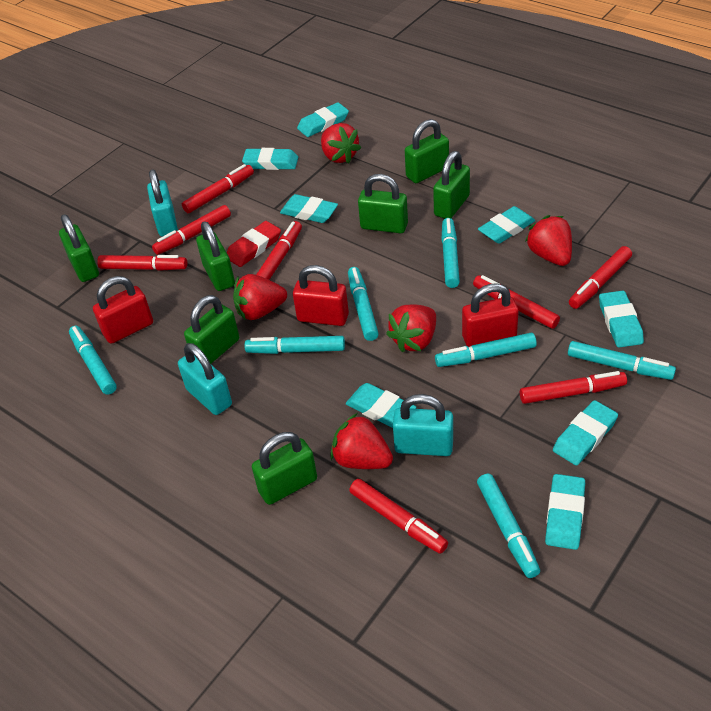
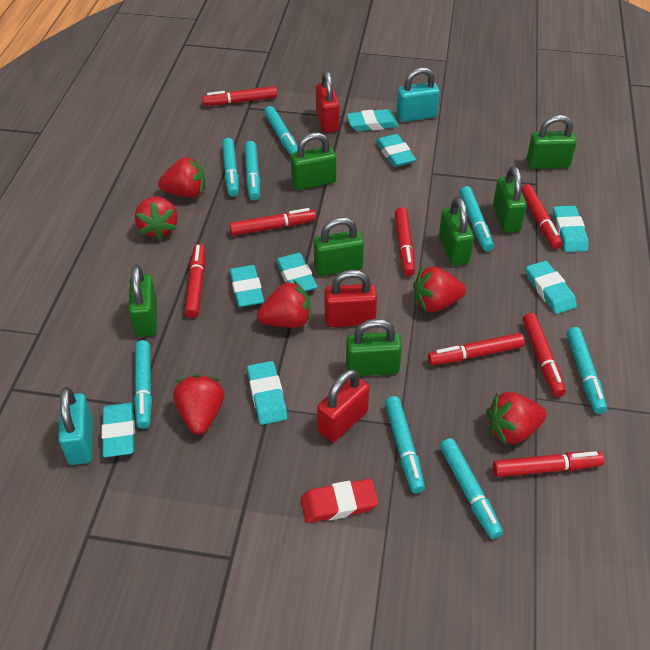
red strawberry: 5 -> 6
turquoise marker: 7 -> 8
turquoise padlock: 3 -> 2

